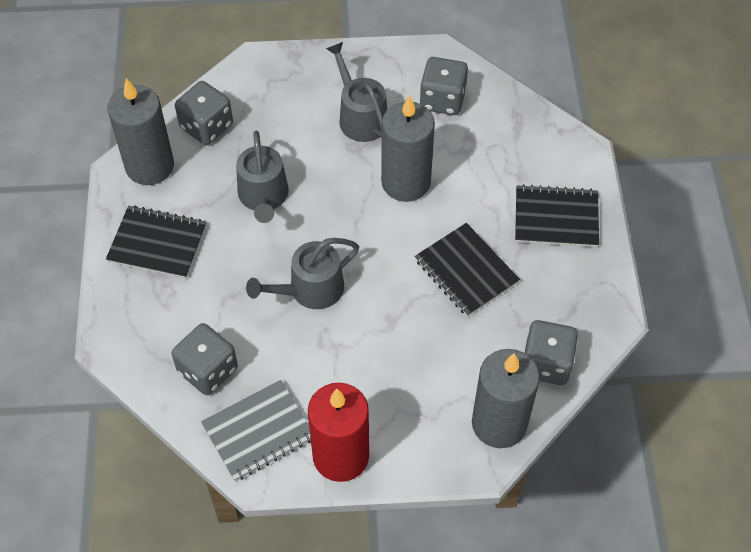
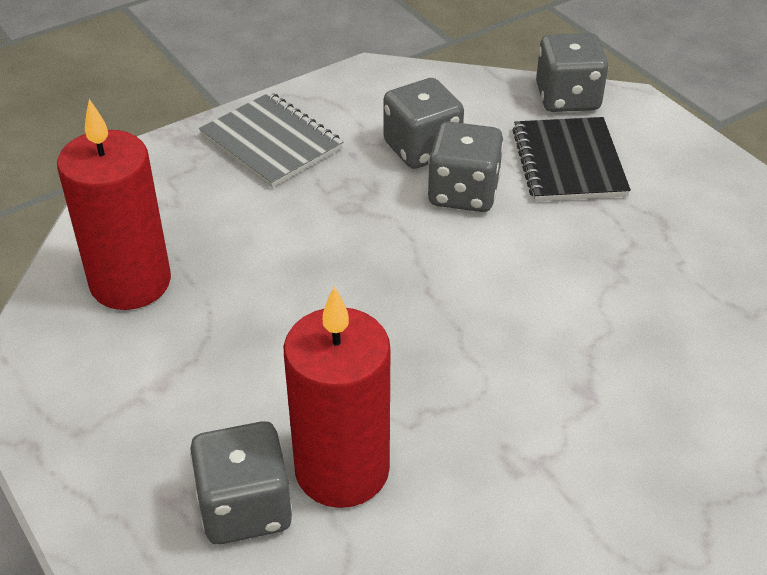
black notebook: 3 -> 1
grey candle: 3 -> 0
grey watering can: 3 -> 0
red candle: 1 -> 2

